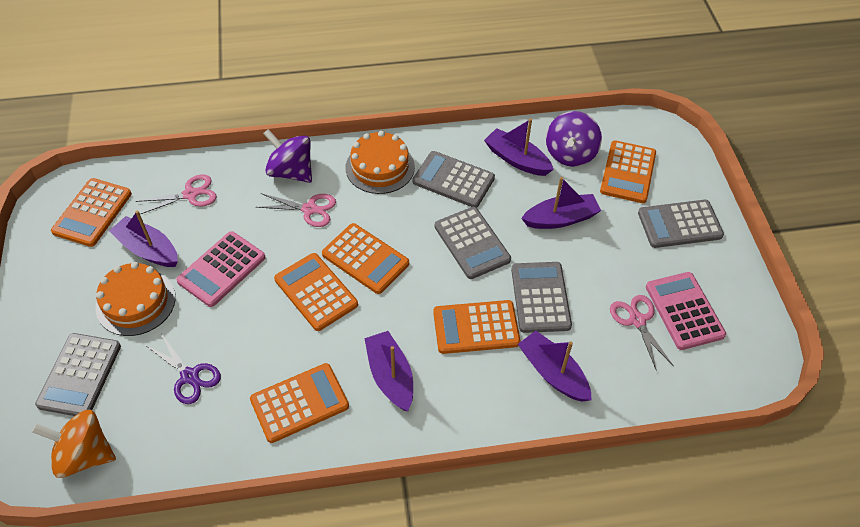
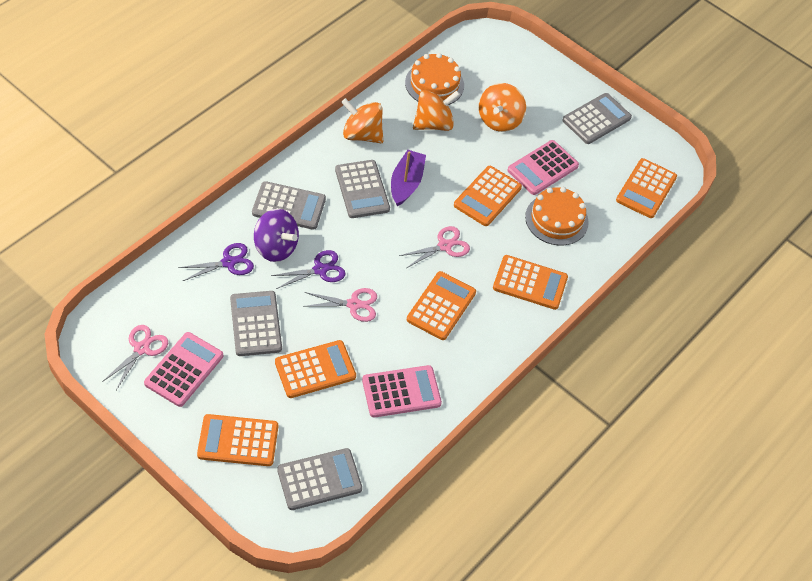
orange spinning top: 1 -> 3
pink calculator: 2 -> 3
purple boat: 5 -> 1
purple scissors: 1 -> 2
purple spinning top: 2 -> 1

